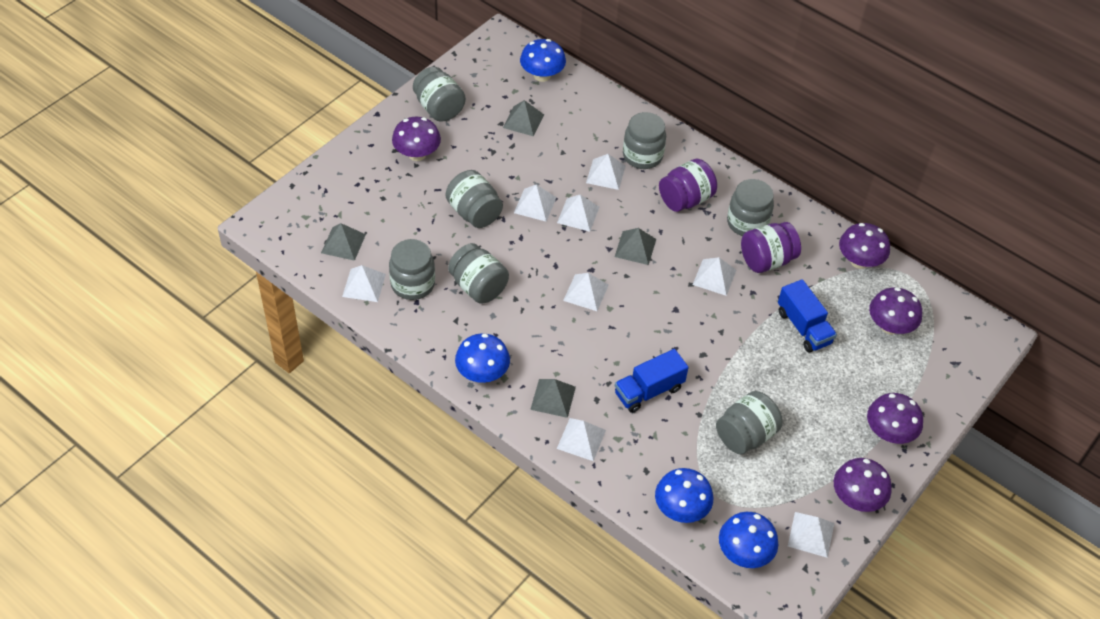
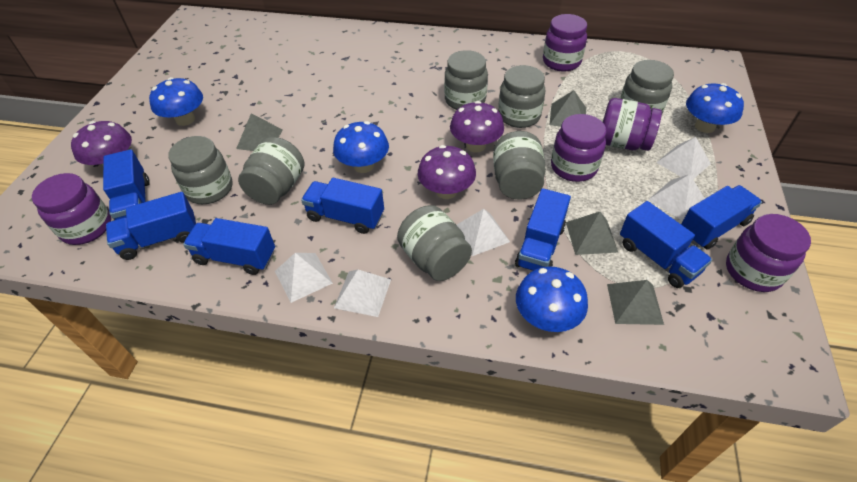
blue truck: 2 -> 7
purple jar: 2 -> 5
purple mushroom: 5 -> 3
white pyramid: 8 -> 5

